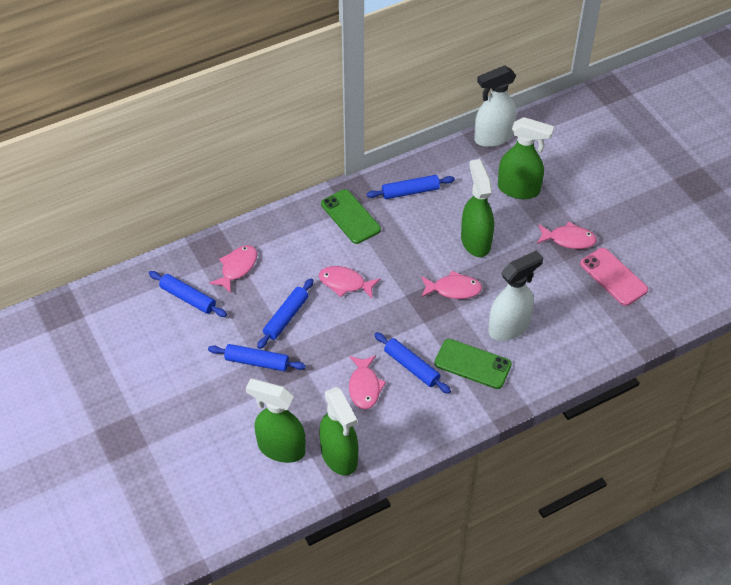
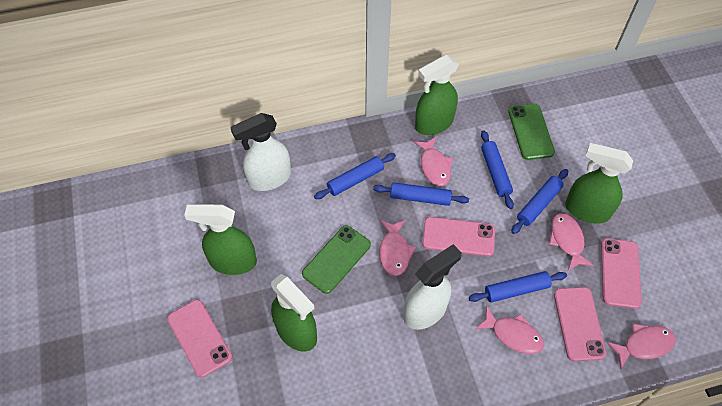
pink phone: 1 -> 4

